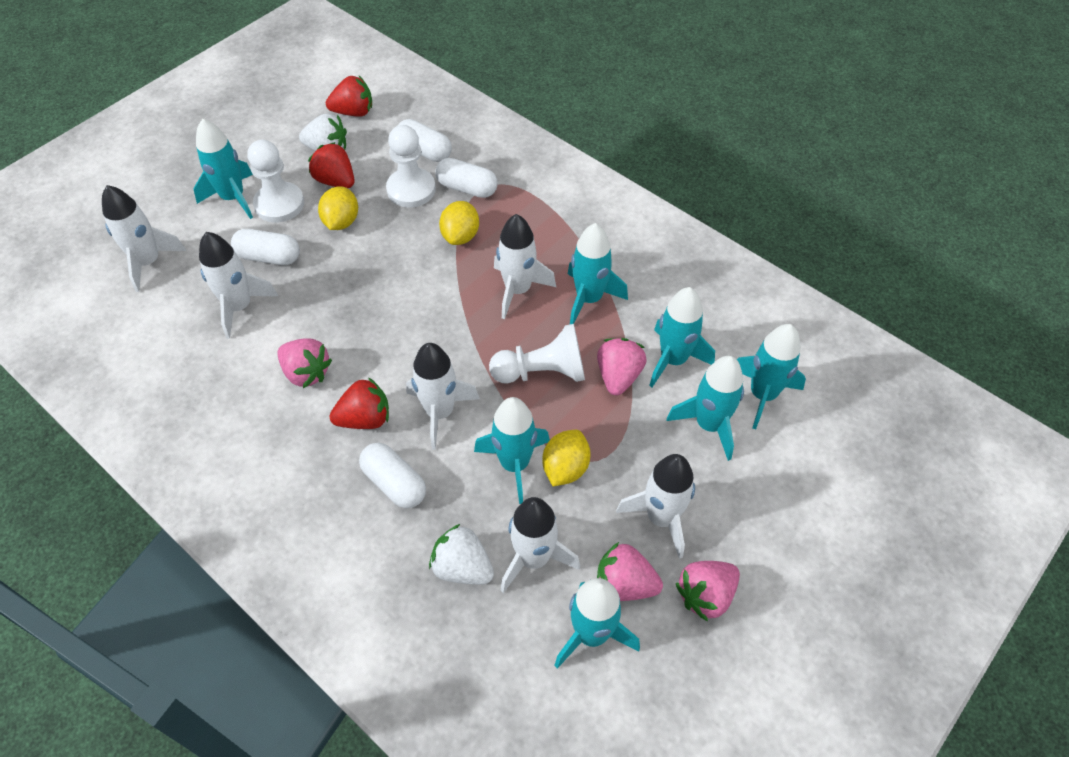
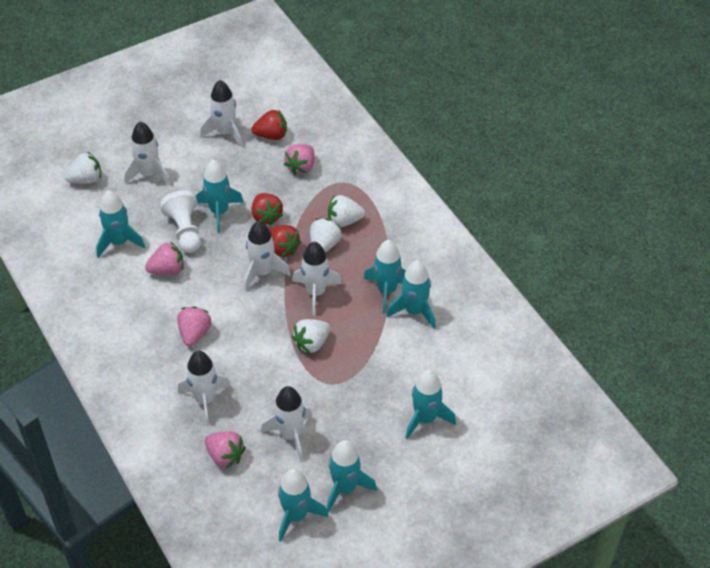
white capsule: 4 -> 0
white pawn: 3 -> 1
white strawberry: 2 -> 4
yellow lemon: 3 -> 0

